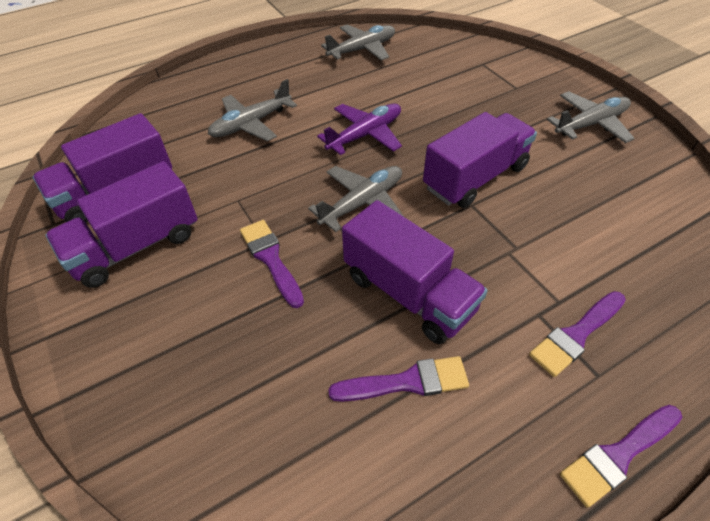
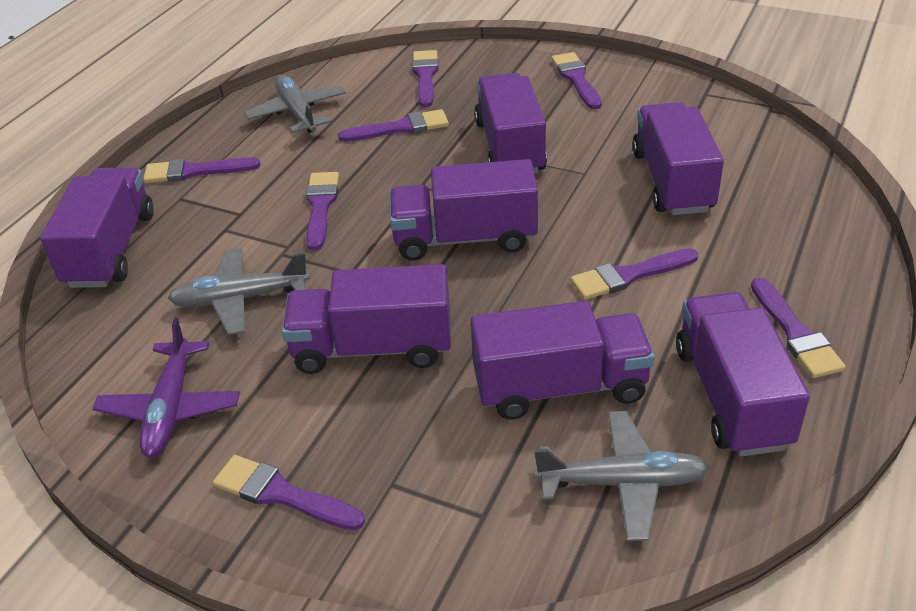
grey plane: 4 -> 3
purple brush: 4 -> 8
purple truck: 4 -> 7

